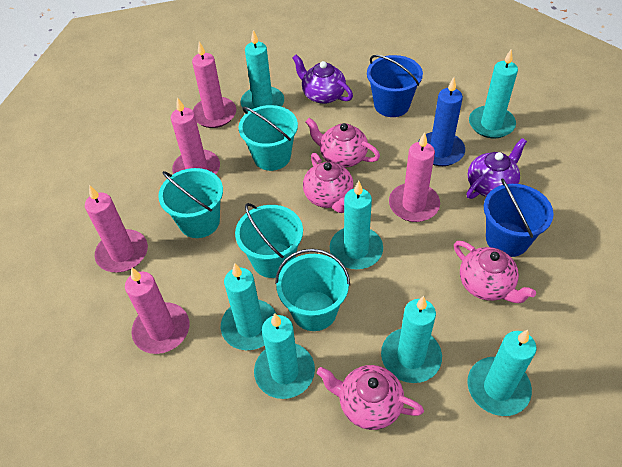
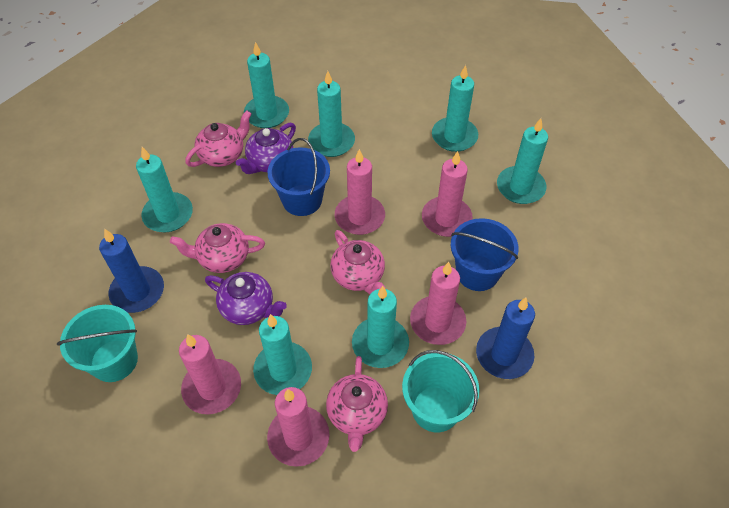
blue candle: 1 -> 2
turquoise bucket: 4 -> 2

